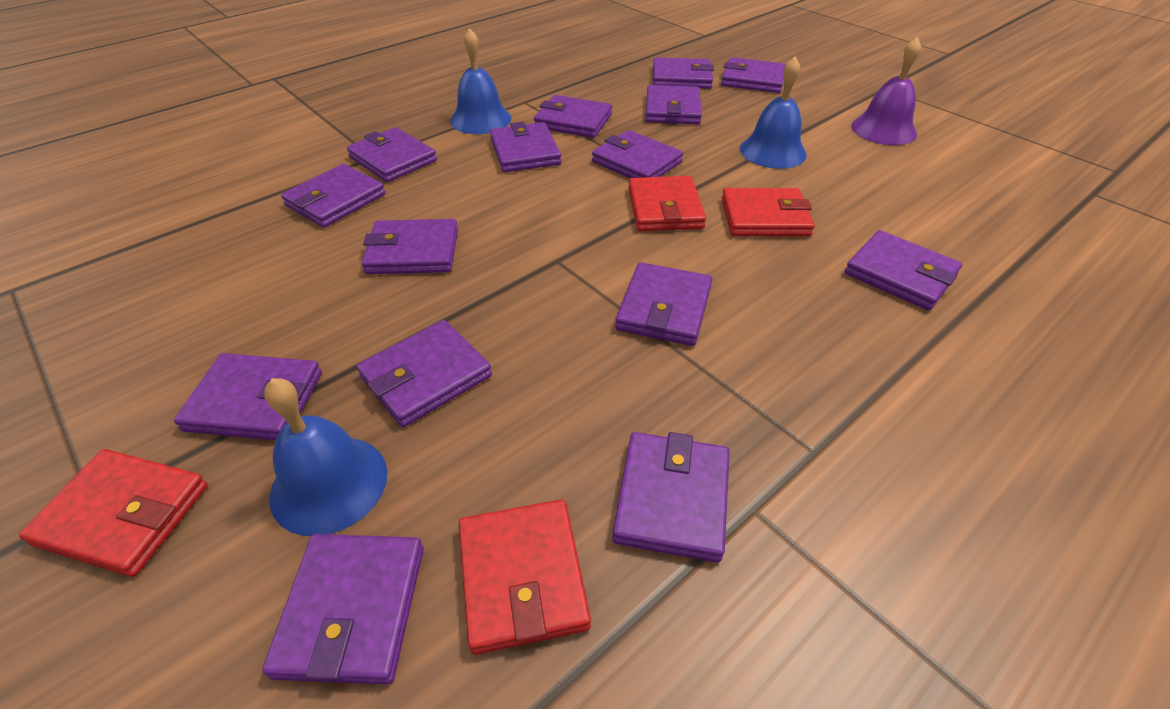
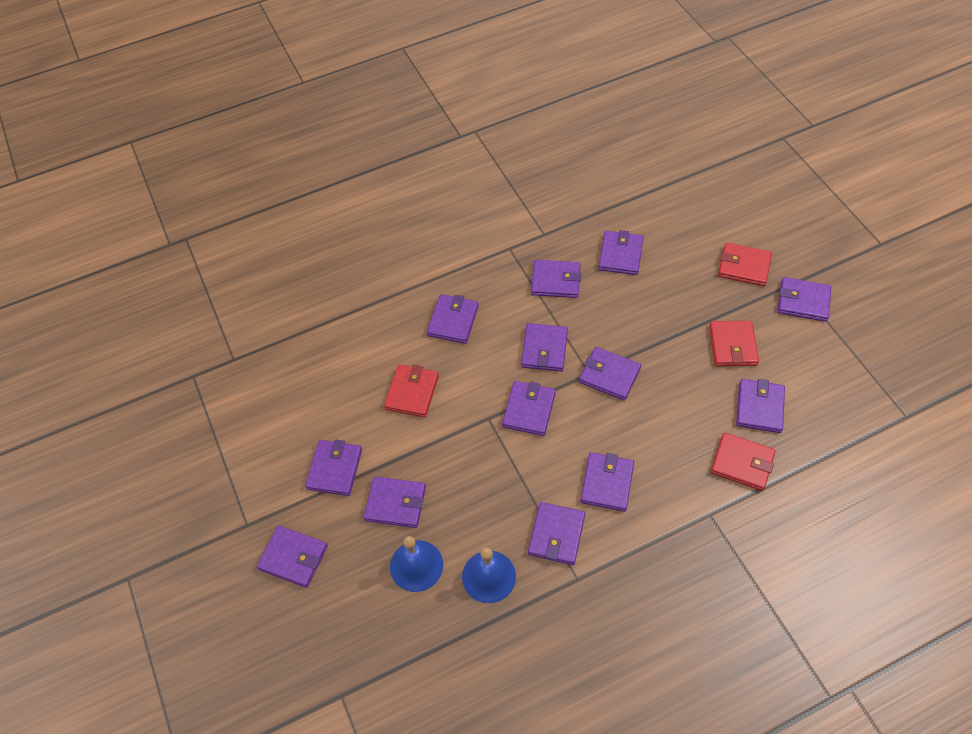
blue bell: 3 -> 2
purple bell: 1 -> 0
purple wallet: 15 -> 13

